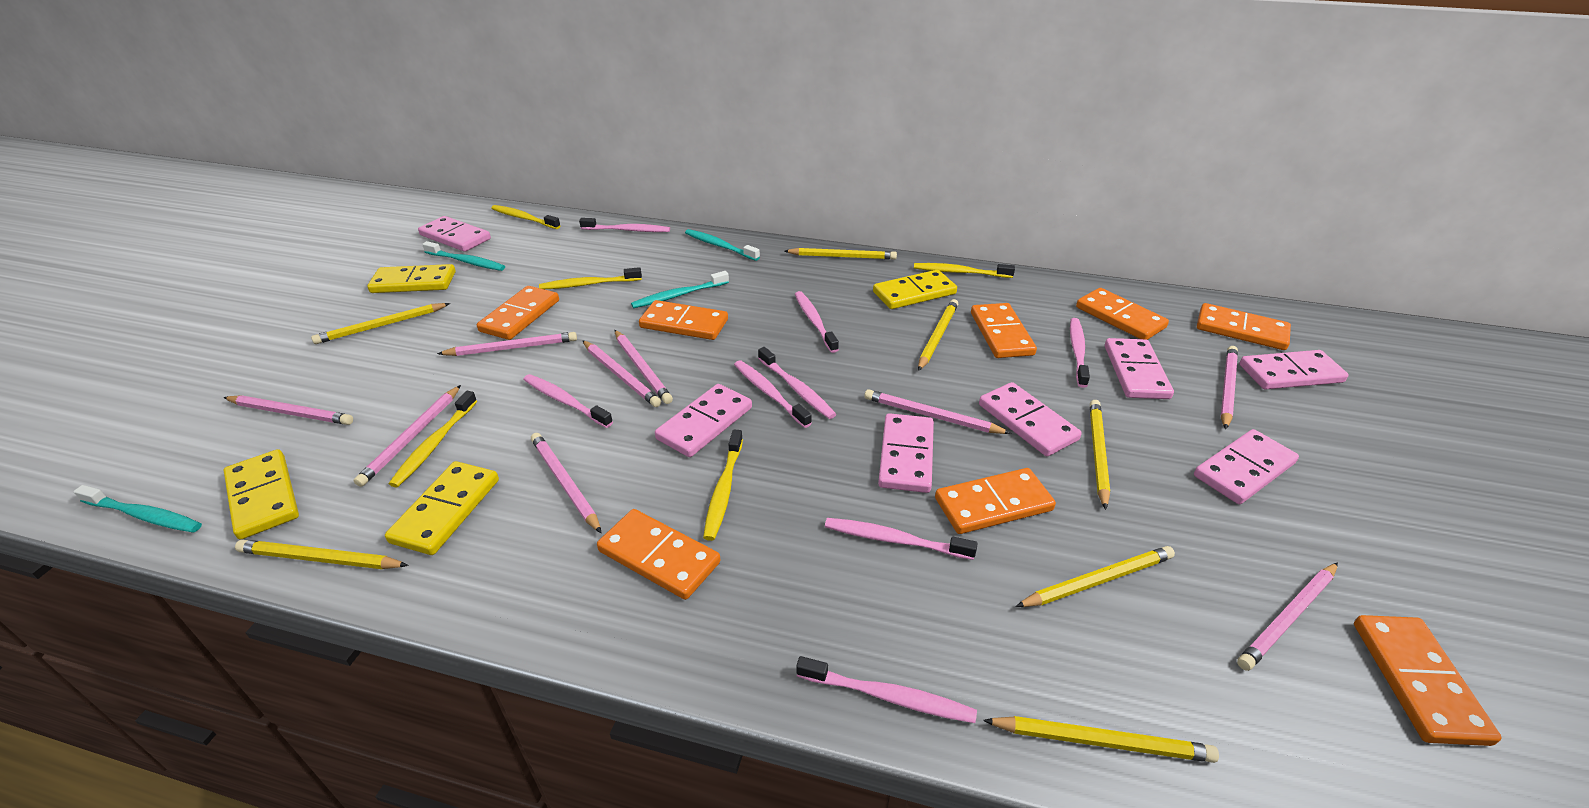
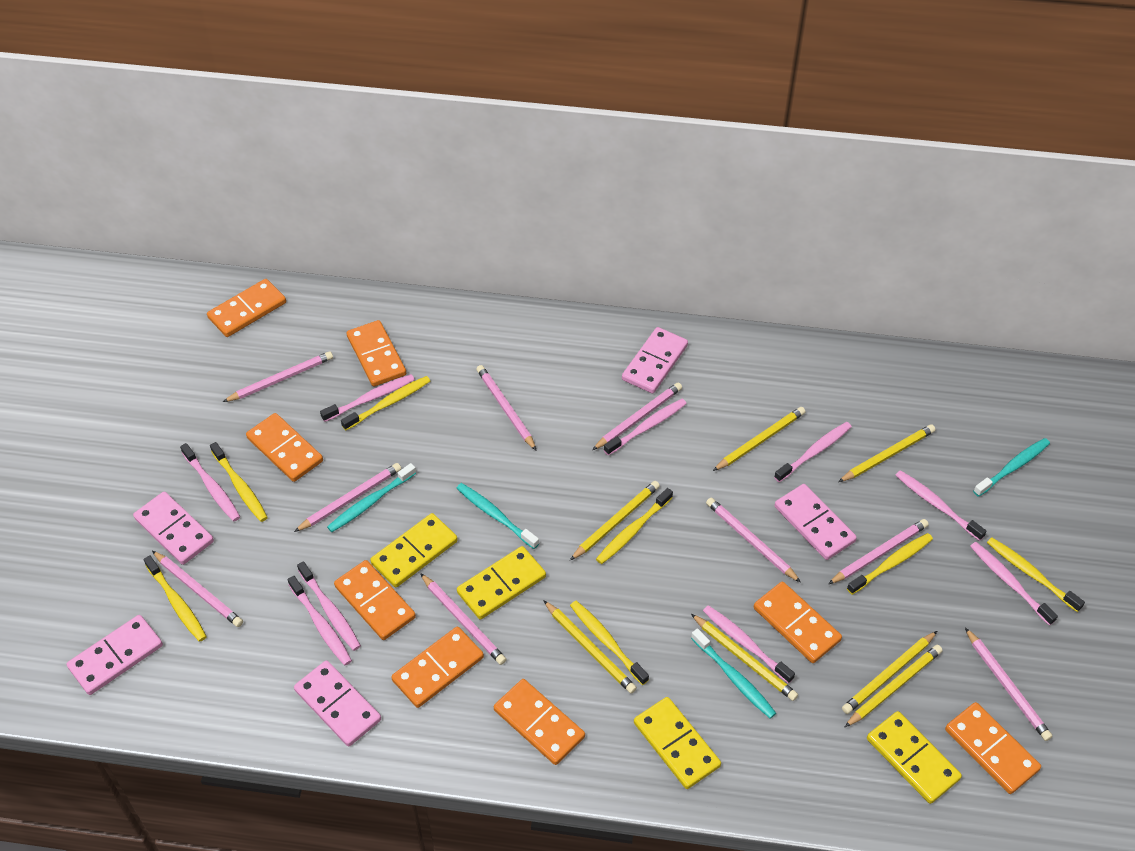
pink domino: 7 -> 5
pink toothbrush: 8 -> 9
yellow toothbrush: 5 -> 7

